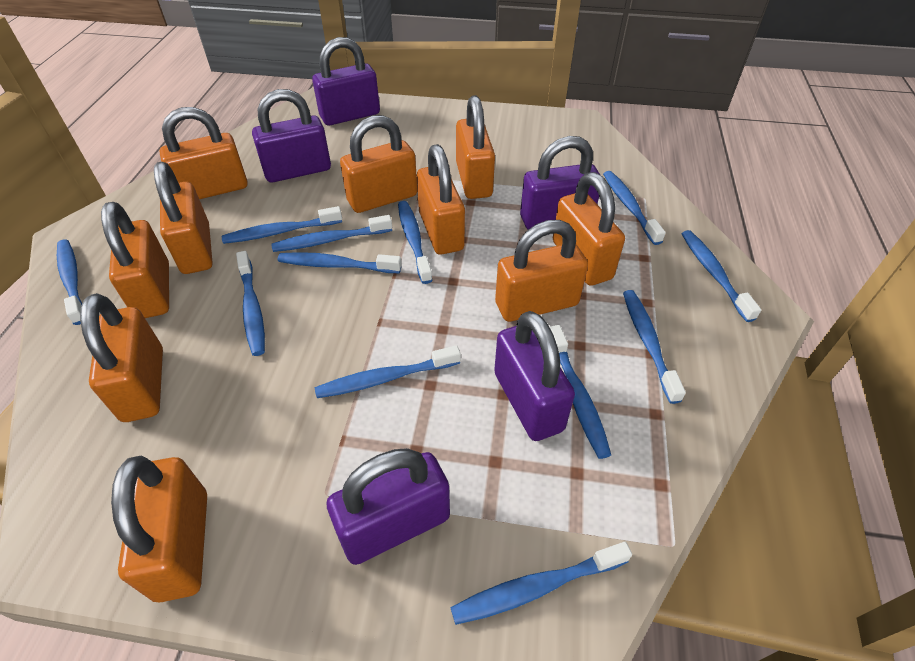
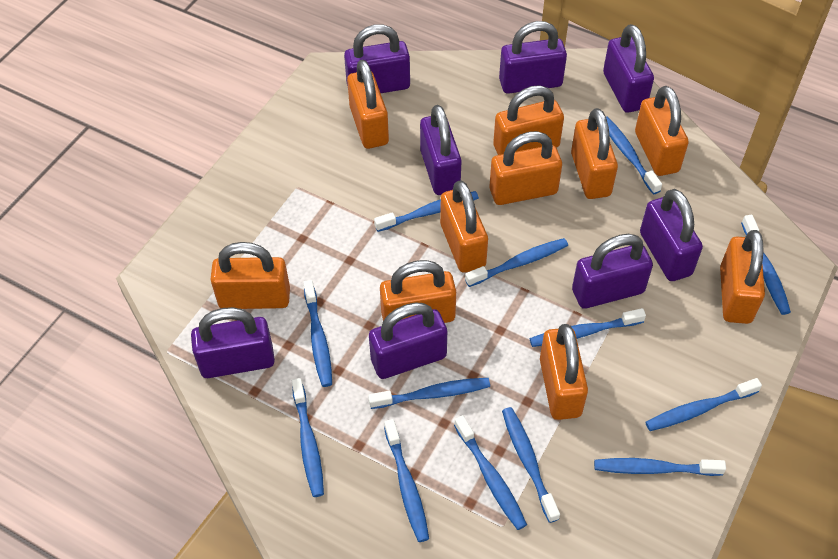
blue toothbrush: 12 -> 13
purple padlock: 5 -> 8

